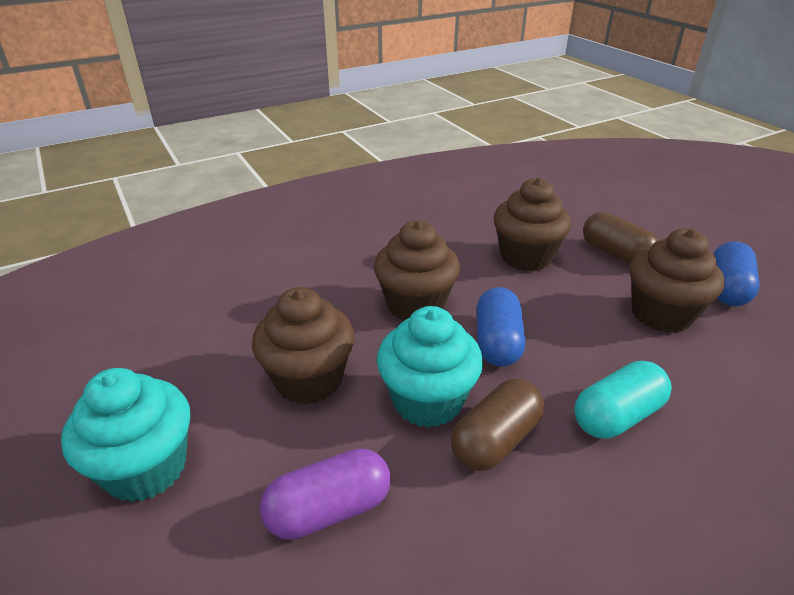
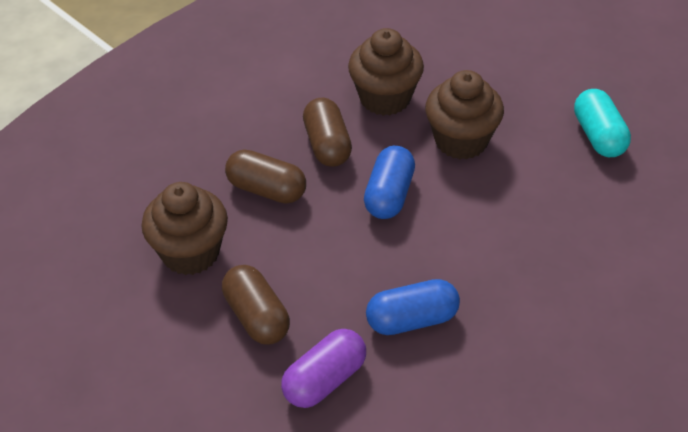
brown capsule: 2 -> 3
brown cupcake: 4 -> 3
turquoise cupcake: 2 -> 0

